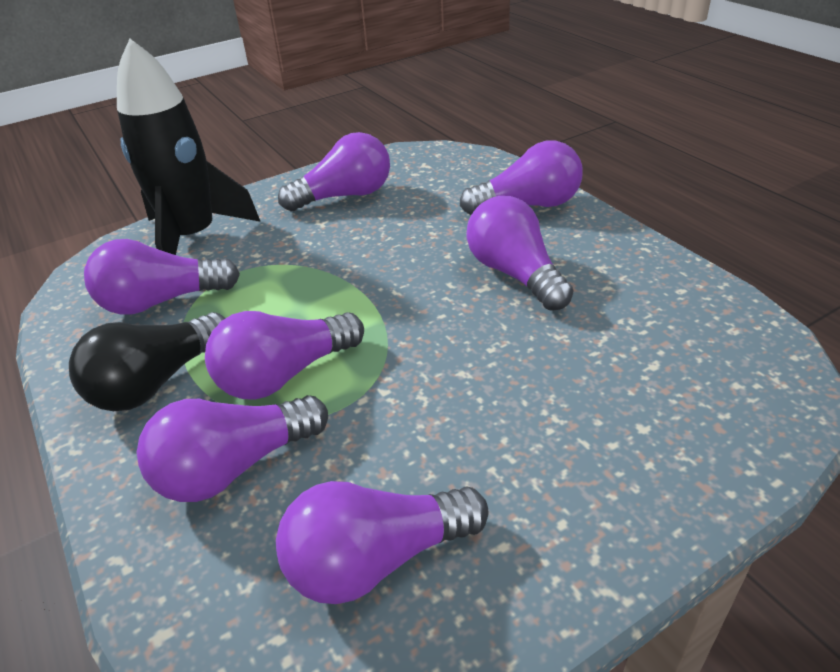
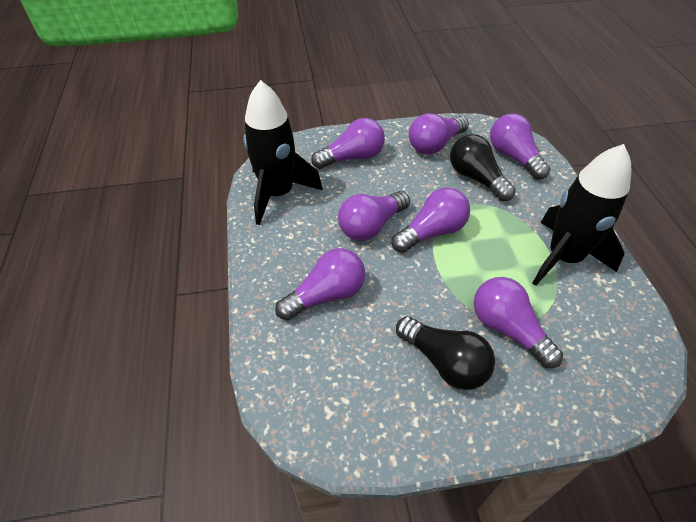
black light bulb: 1 -> 2
black rocket: 1 -> 2

